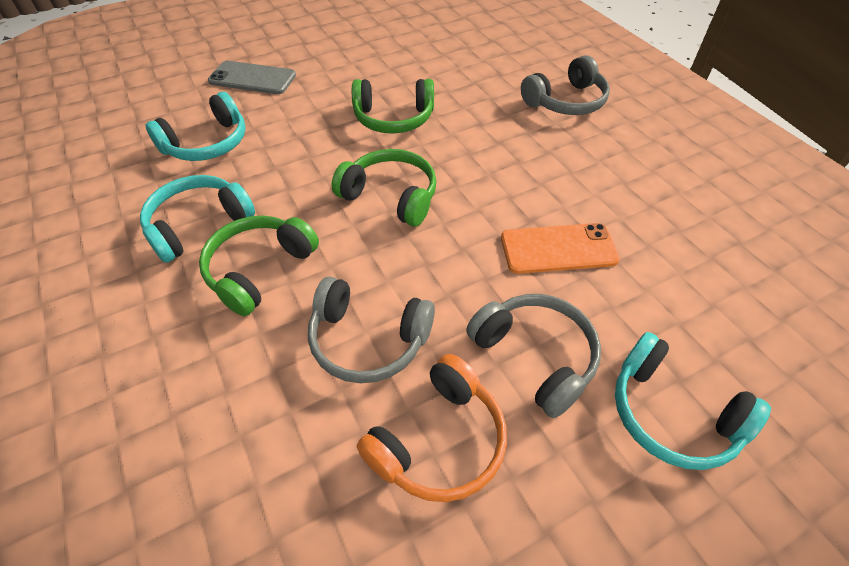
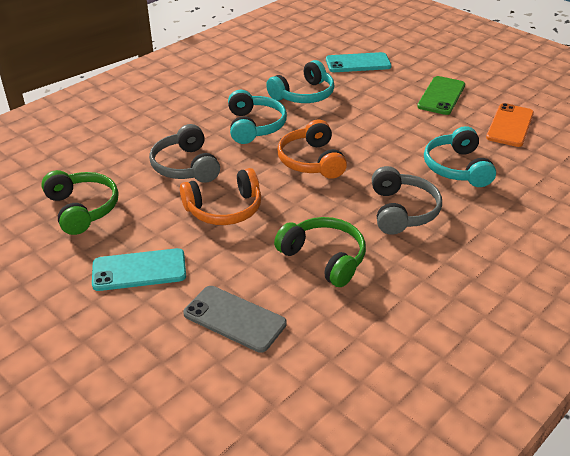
green headphones: 3 -> 2
green phone: 0 -> 1
grey headphones: 3 -> 2
orange headphones: 1 -> 2
turquoise phone: 0 -> 2

